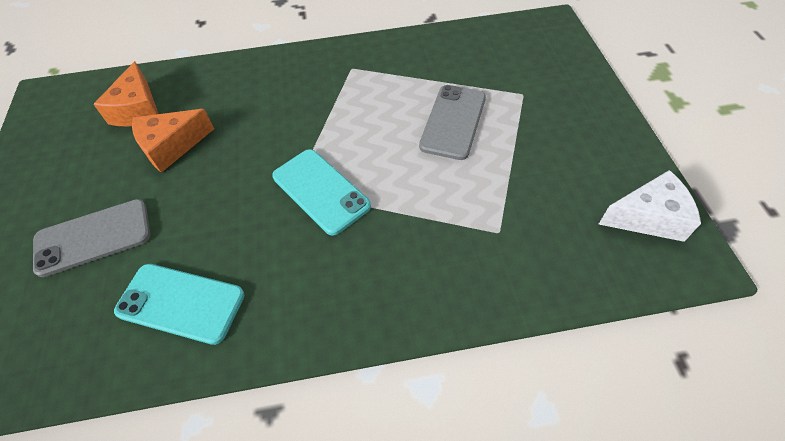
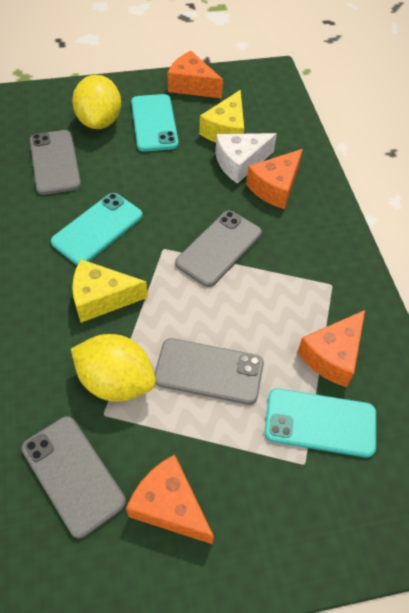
grey phone: 2 -> 4
orange cheese: 2 -> 4
turquoise phone: 2 -> 3
yellow cheese: 0 -> 2
yellow lemon: 0 -> 2

